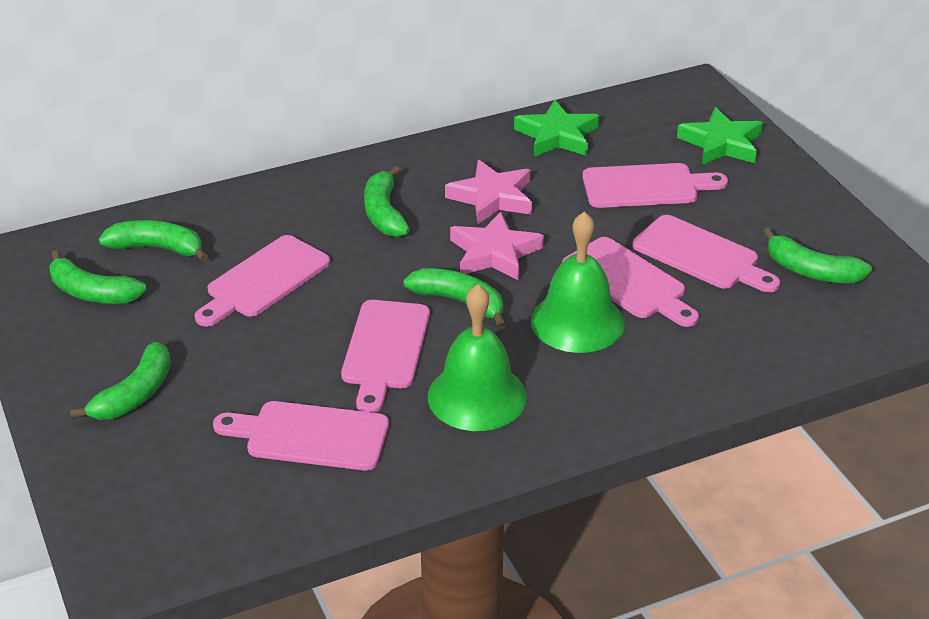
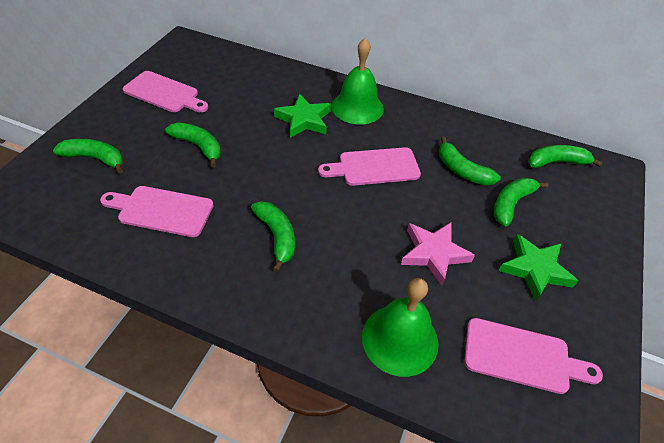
pink cutting board: 6 -> 4
pink star: 2 -> 1

